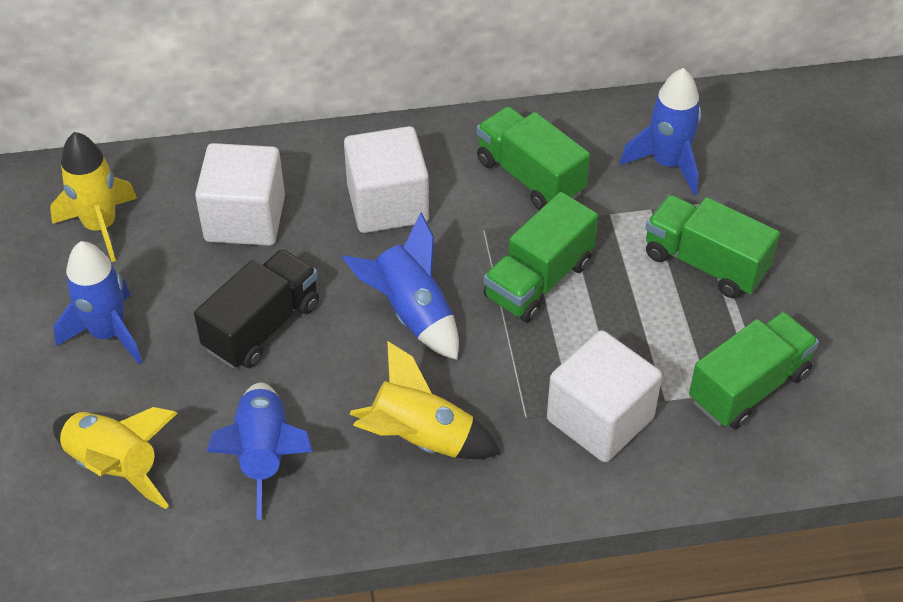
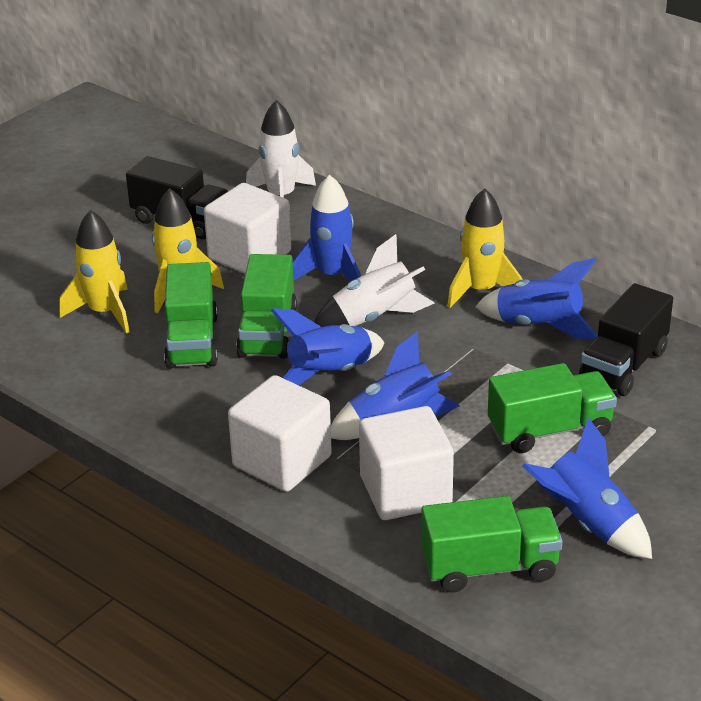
black truck: 1 -> 2
blue rocket: 4 -> 5
white rocket: 0 -> 2

